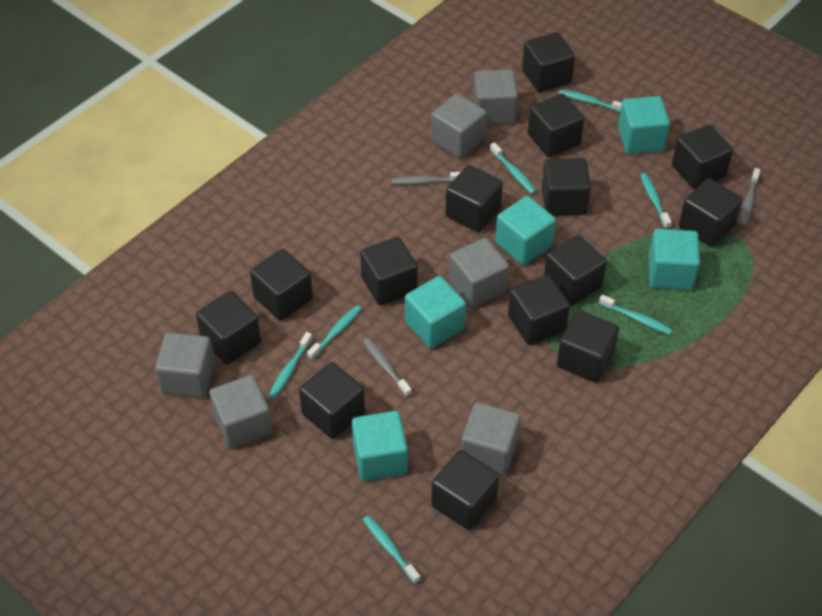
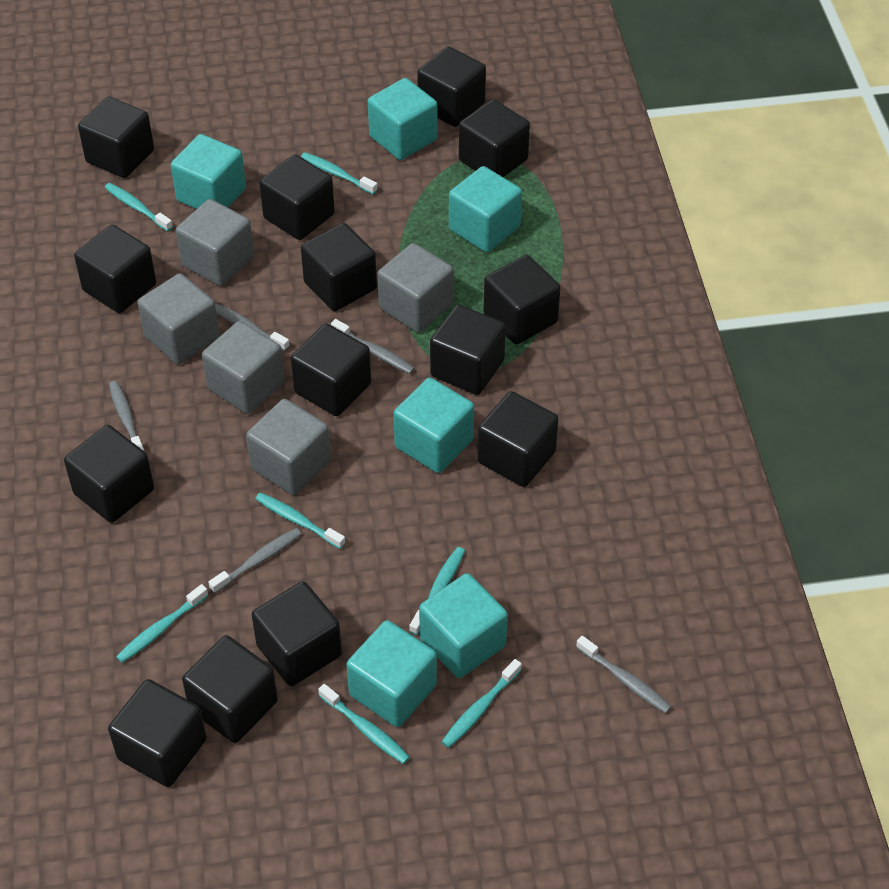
grey cube: 6 -> 5
grey toothbrush: 3 -> 5
turquoise cube: 5 -> 6

